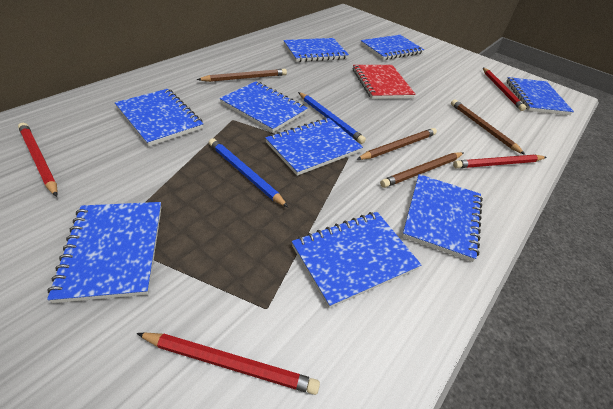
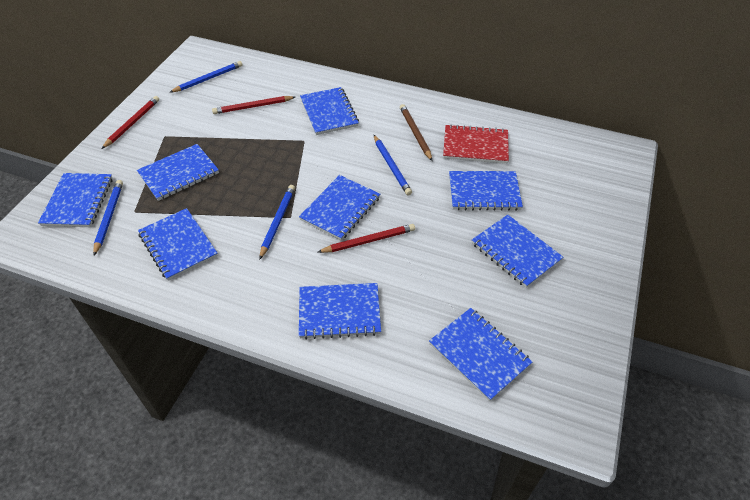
blue pencil: 2 -> 4
brown pencil: 4 -> 1
red pencil: 4 -> 3

